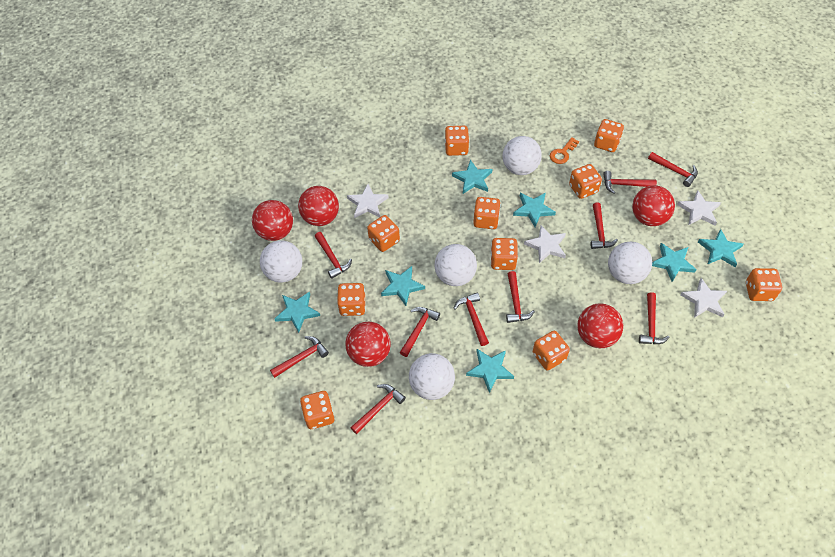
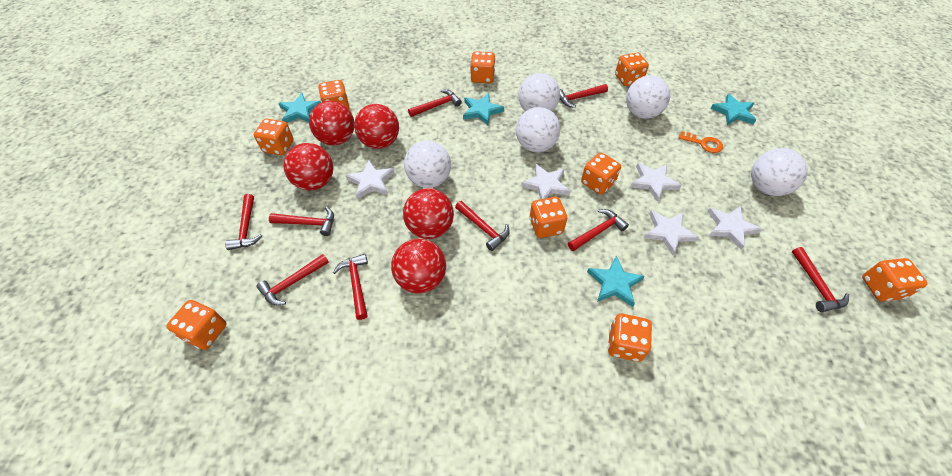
orange dice: 10 -> 9
red hammer: 10 -> 9
turquoise star: 7 -> 4
white star: 4 -> 5

